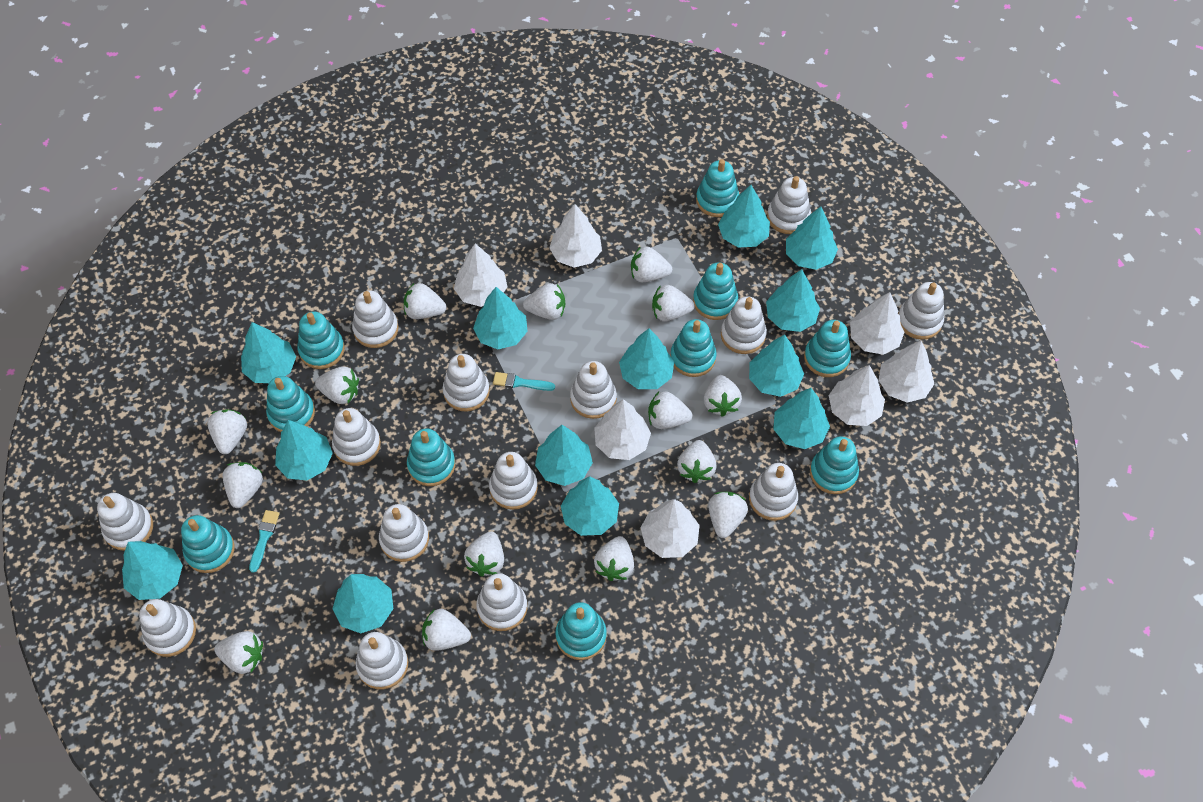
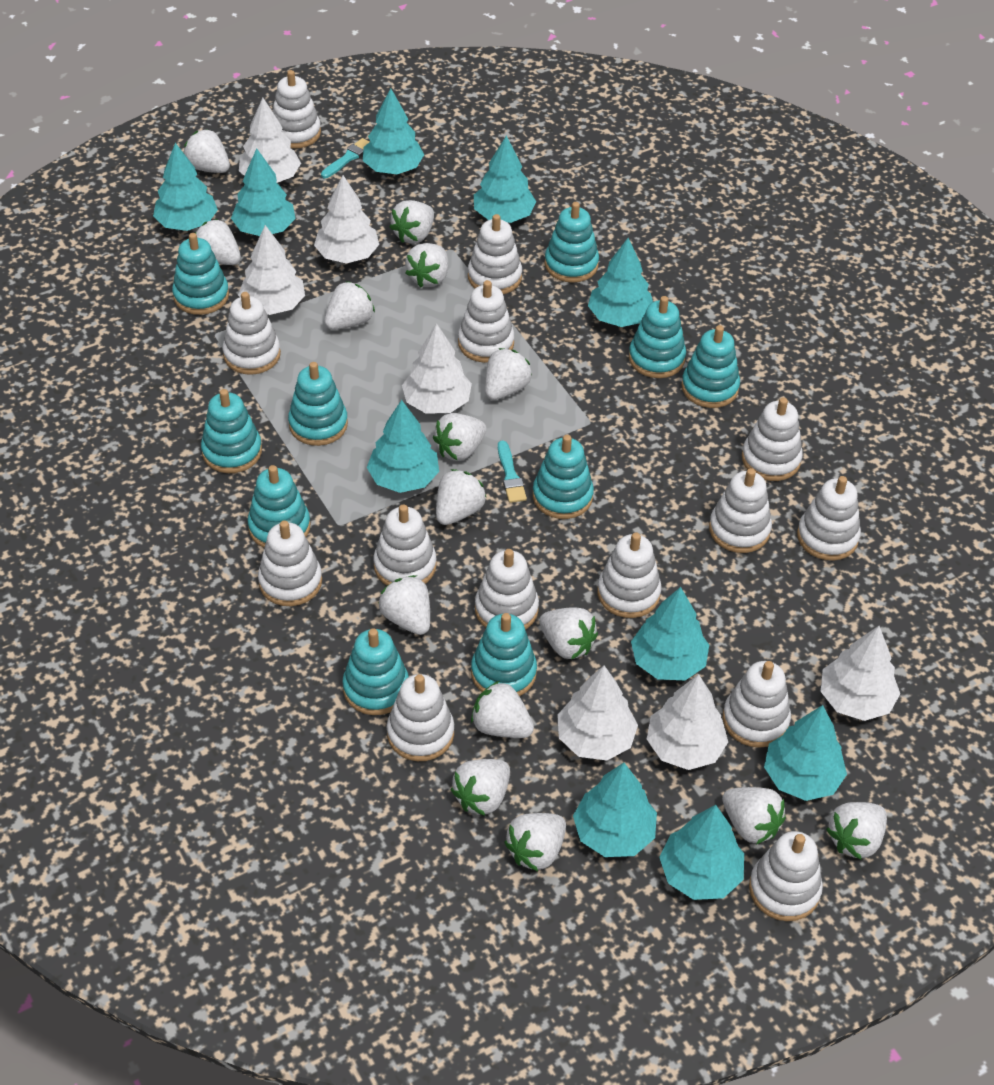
turquoise tree: 13 -> 10

